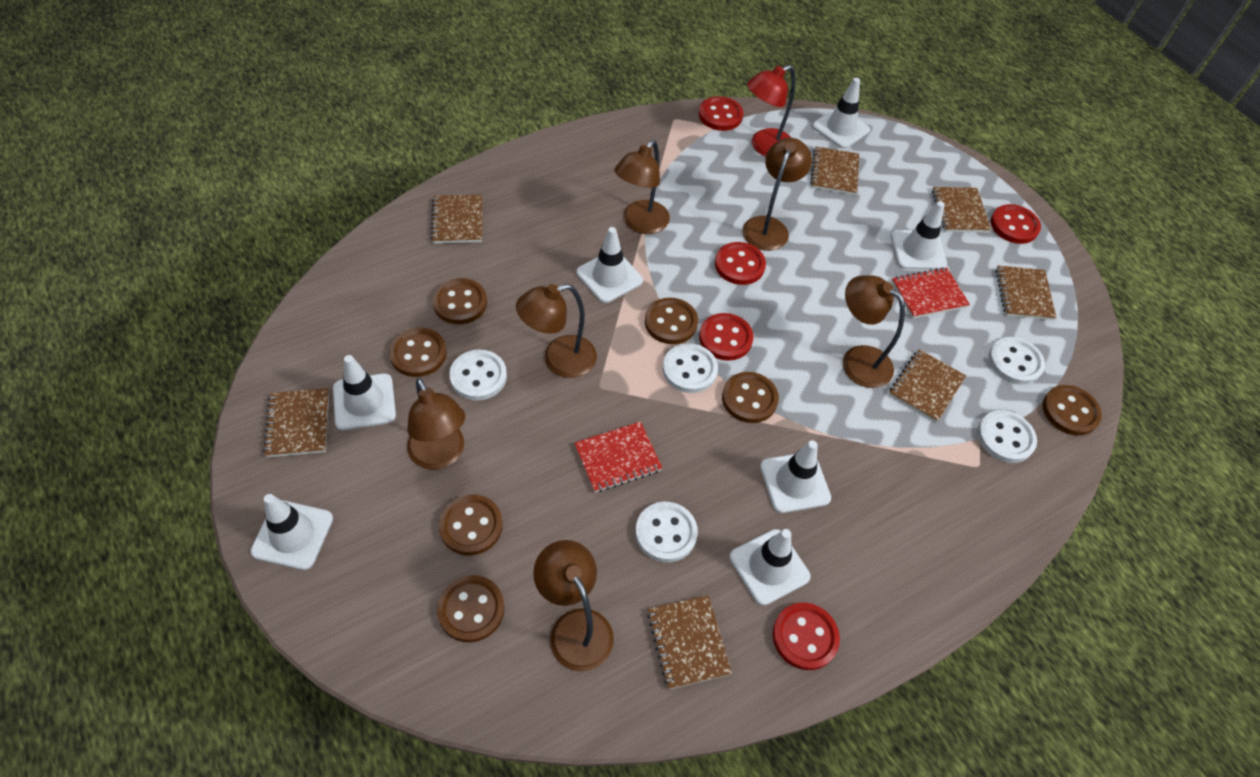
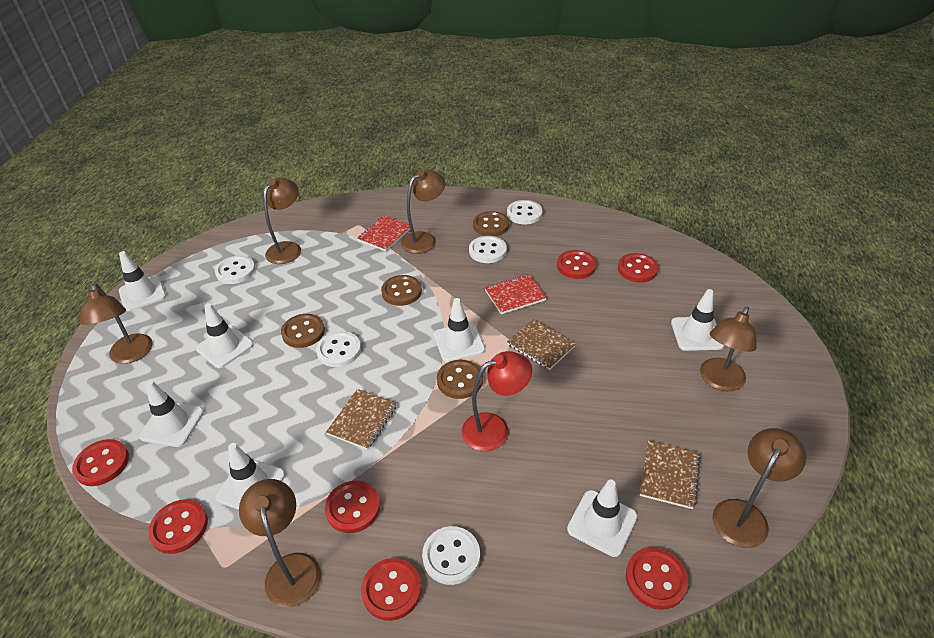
brown button: 7 -> 4
brown notebook: 7 -> 3
red button: 5 -> 7

